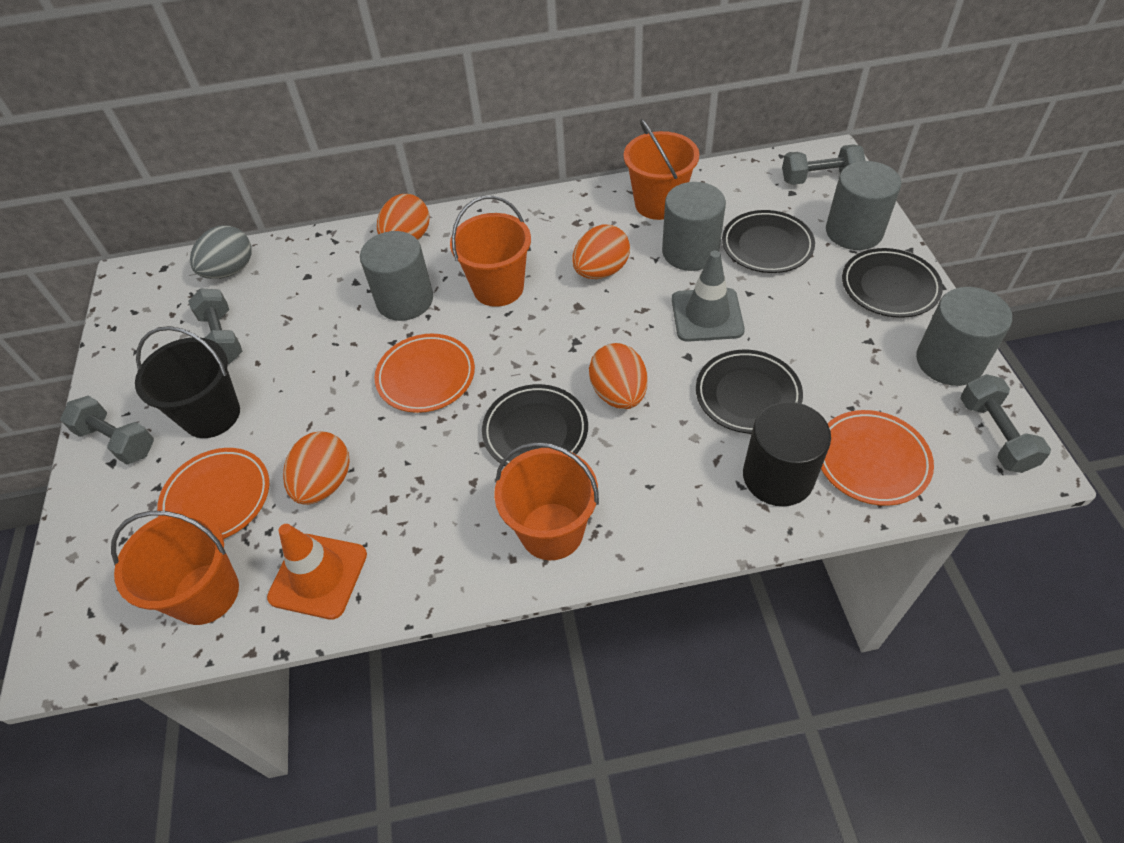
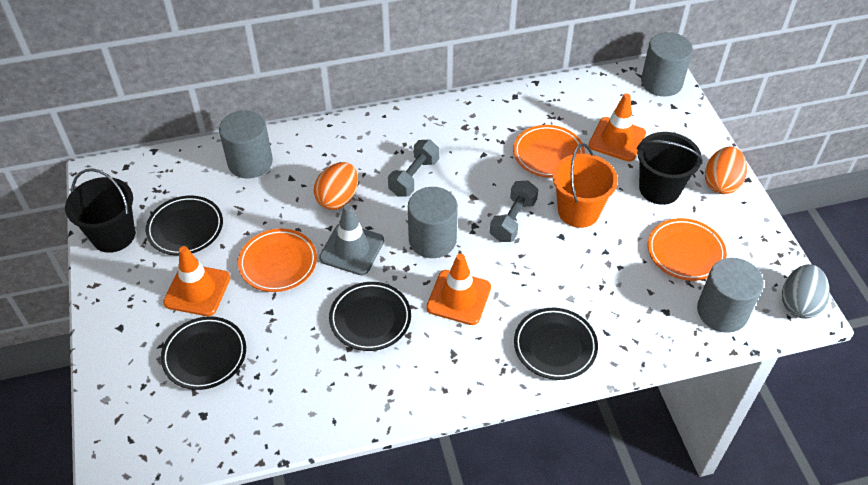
black bucket: 1 -> 2
black cylinder: 1 -> 0
grey dumbbell: 4 -> 2
orange bucket: 4 -> 1
orange egg: 4 -> 2
orange traffic cone: 1 -> 3

